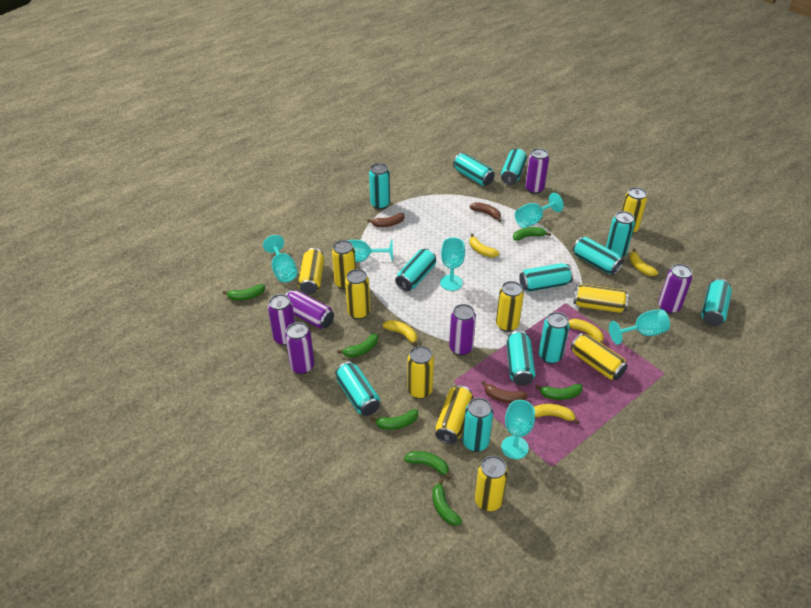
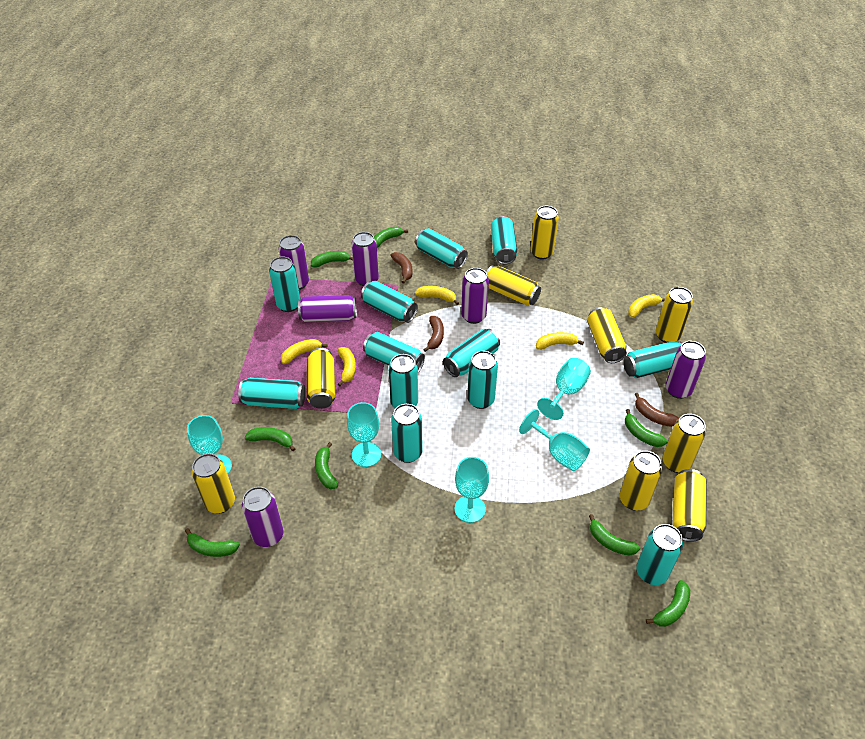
green banana: 7 -> 8
turquoise goblet: 6 -> 5
yellow can: 10 -> 9

